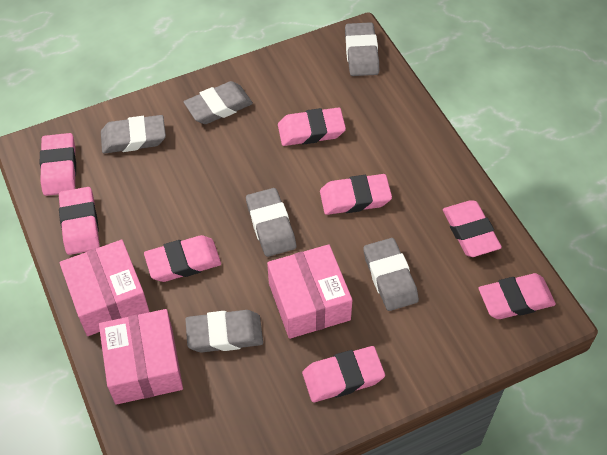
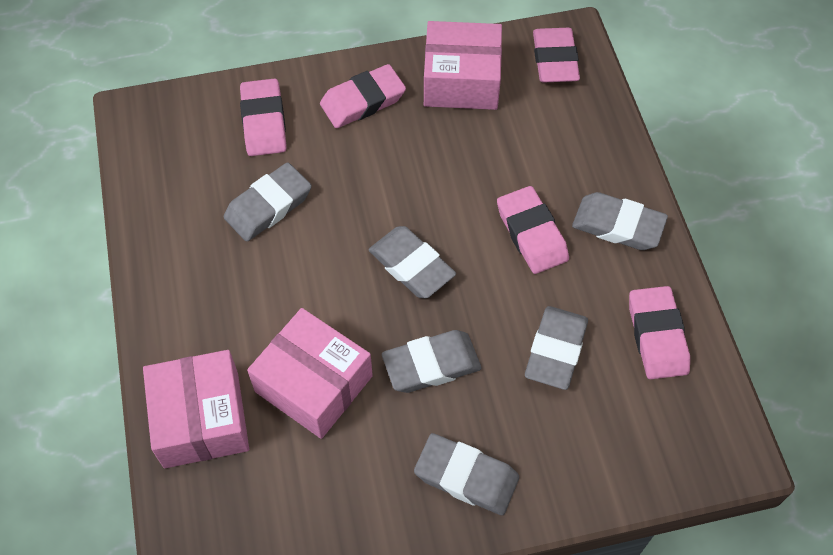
pink eraser: 8 -> 5

